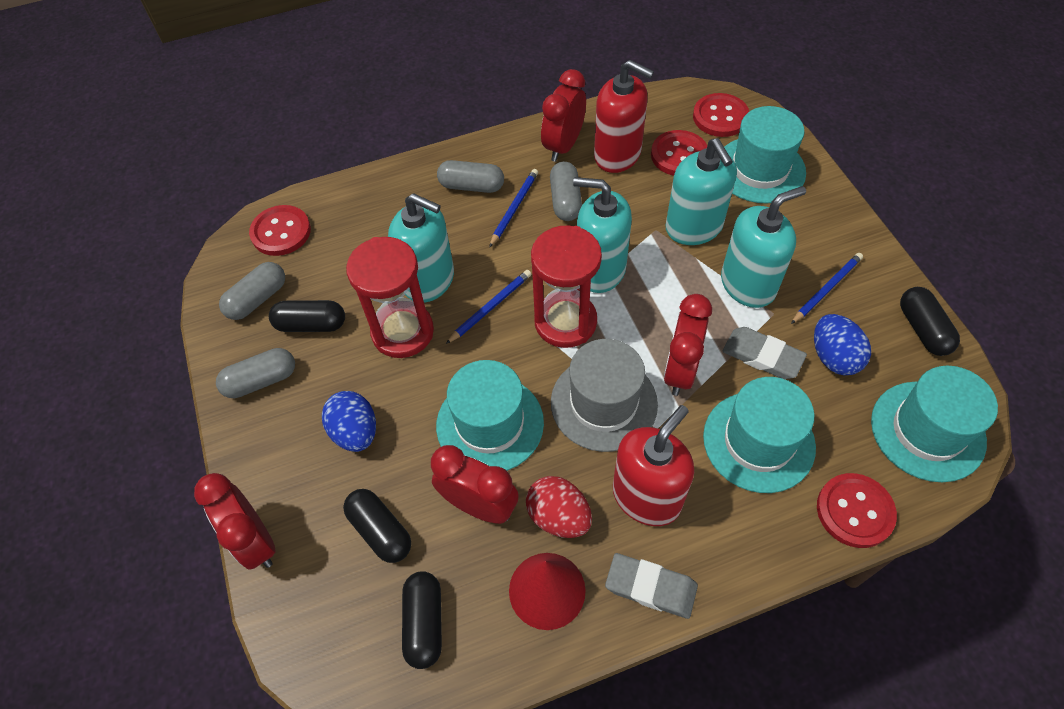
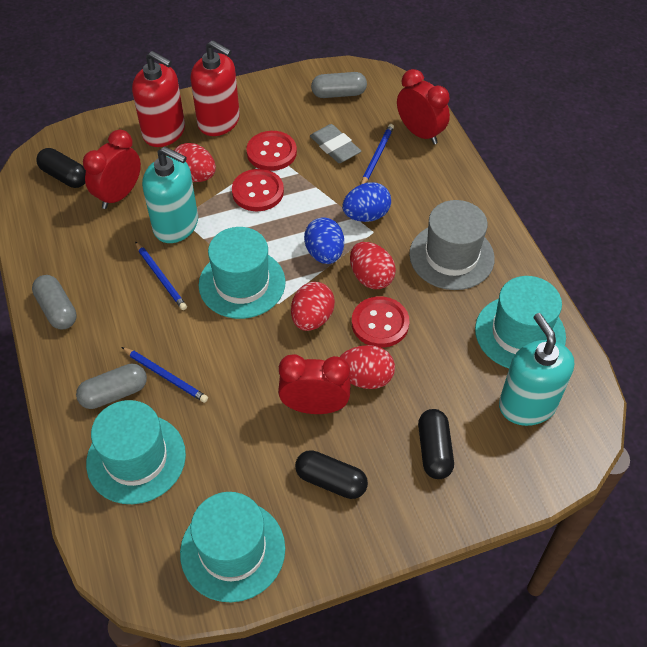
black capsule: 4 -> 3
grey capsule: 4 -> 3
grey eraser: 2 -> 1
red button: 4 -> 3
red clock: 4 -> 3
red cone: 1 -> 0
red egg: 1 -> 4
red hourglass: 2 -> 0
turquoise soap dispenser: 4 -> 2

